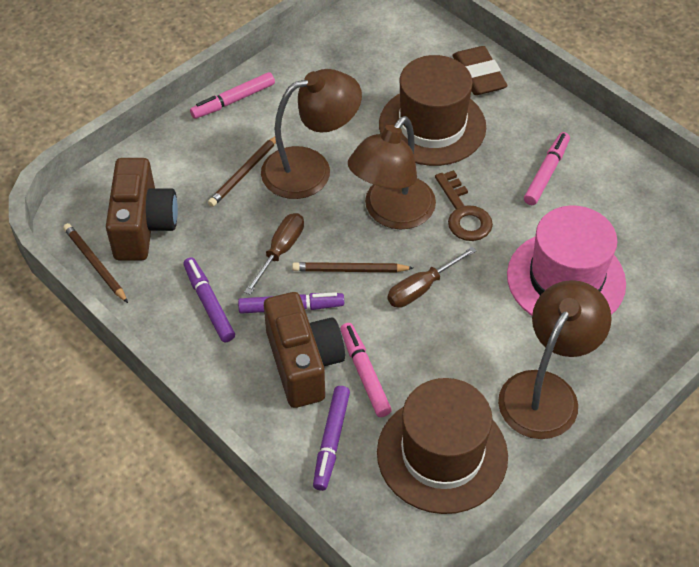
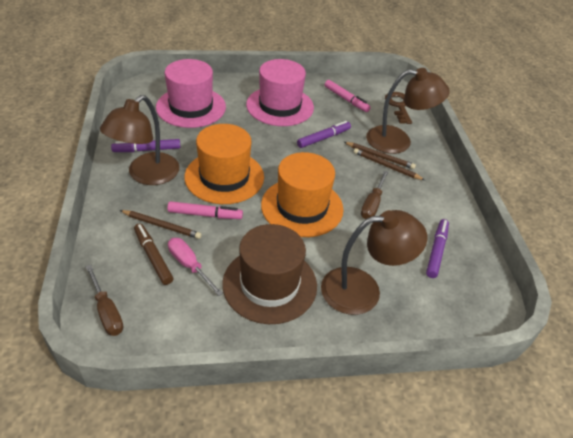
brown camera: 2 -> 0
brown eraser: 1 -> 0
brown hat: 2 -> 1
brown marker: 0 -> 1
orange hat: 0 -> 2
pink hat: 1 -> 2
pink marker: 3 -> 2
pink screwdriver: 0 -> 1

